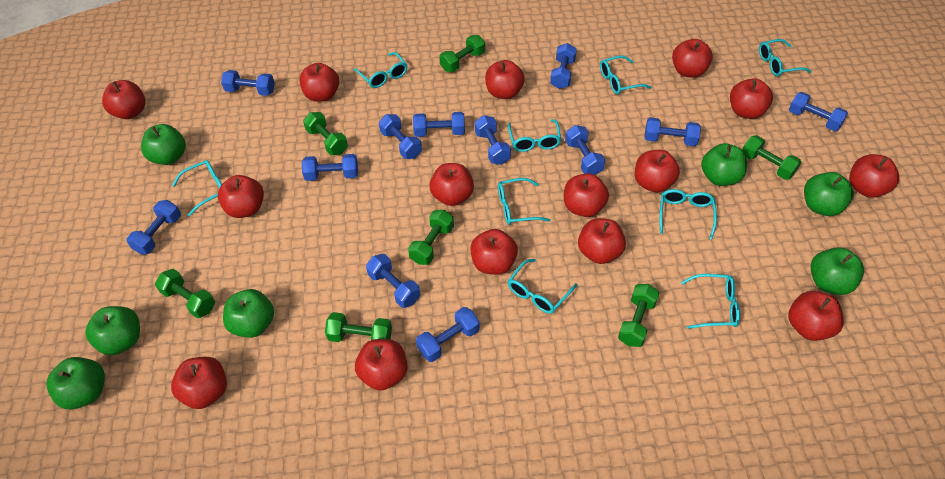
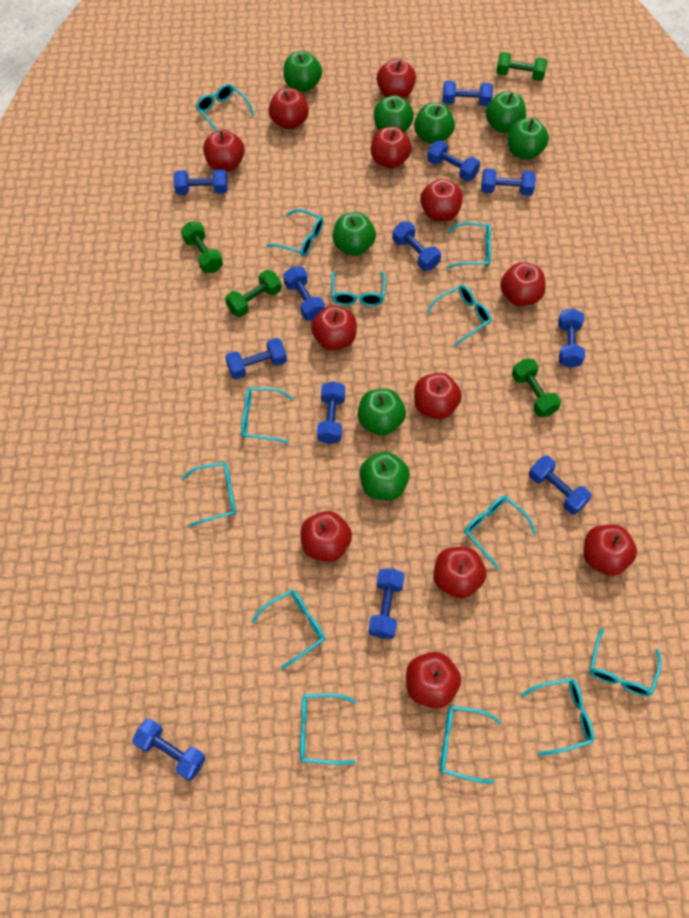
green apple: 7 -> 8
green dumbbell: 7 -> 4
red apple: 15 -> 12
turquoise glasses: 9 -> 13

